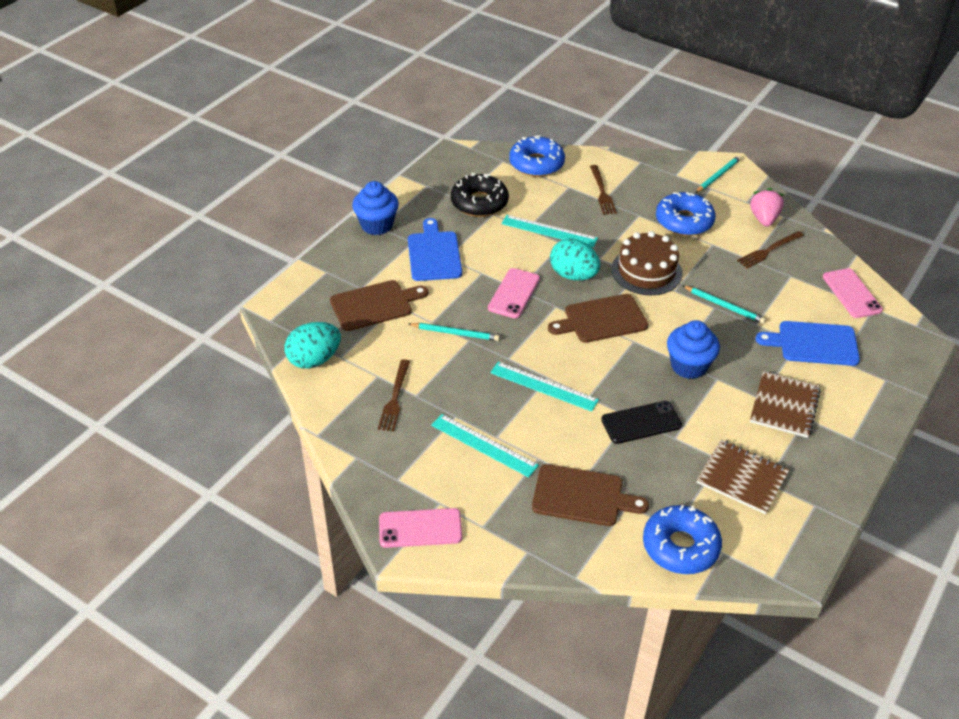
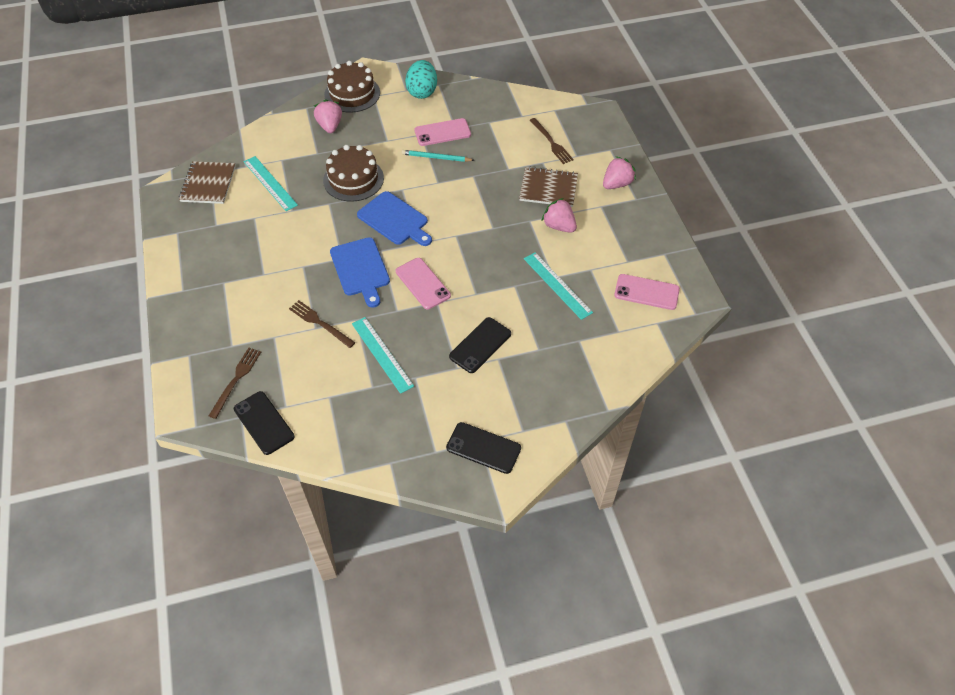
black donut: 1 -> 0
black phone: 1 -> 3
blue cupcake: 2 -> 0
blue donut: 3 -> 0
brown cake: 1 -> 2
brown cutting board: 3 -> 0
pink strawberry: 1 -> 3
turquoise egg: 2 -> 1
turquoise pencil: 3 -> 1

